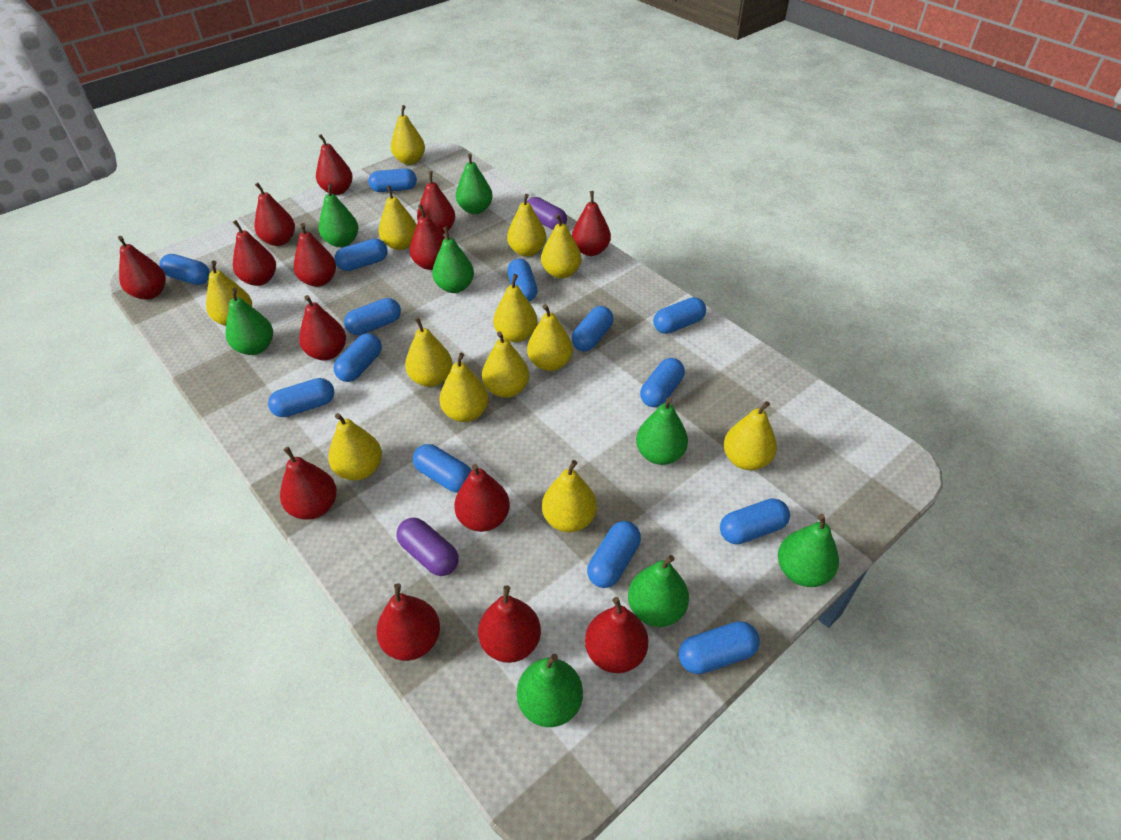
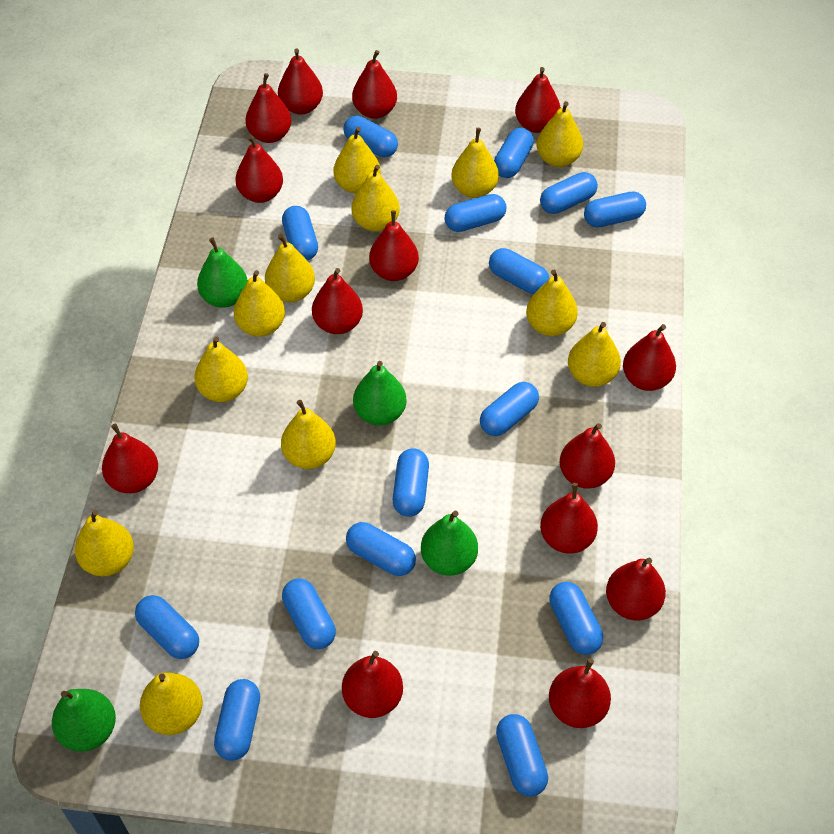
blue capsule: 14 -> 15
green pear: 8 -> 4
purple capsule: 2 -> 0
yellow pear: 13 -> 12

